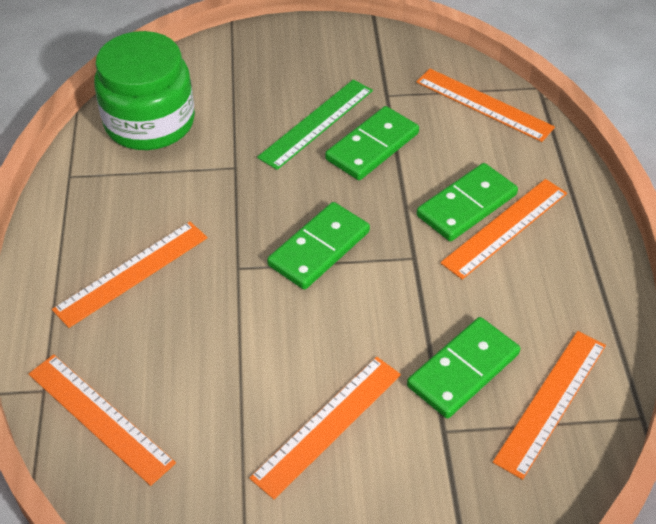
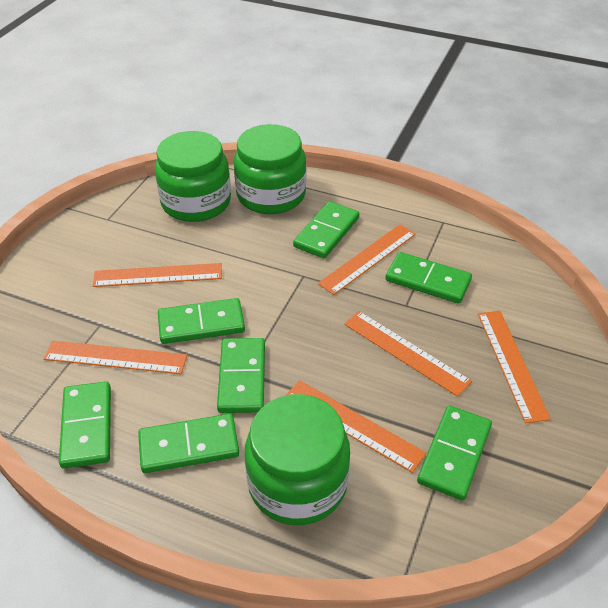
green domino: 4 -> 7
green jar: 1 -> 3
green ruler: 1 -> 0

